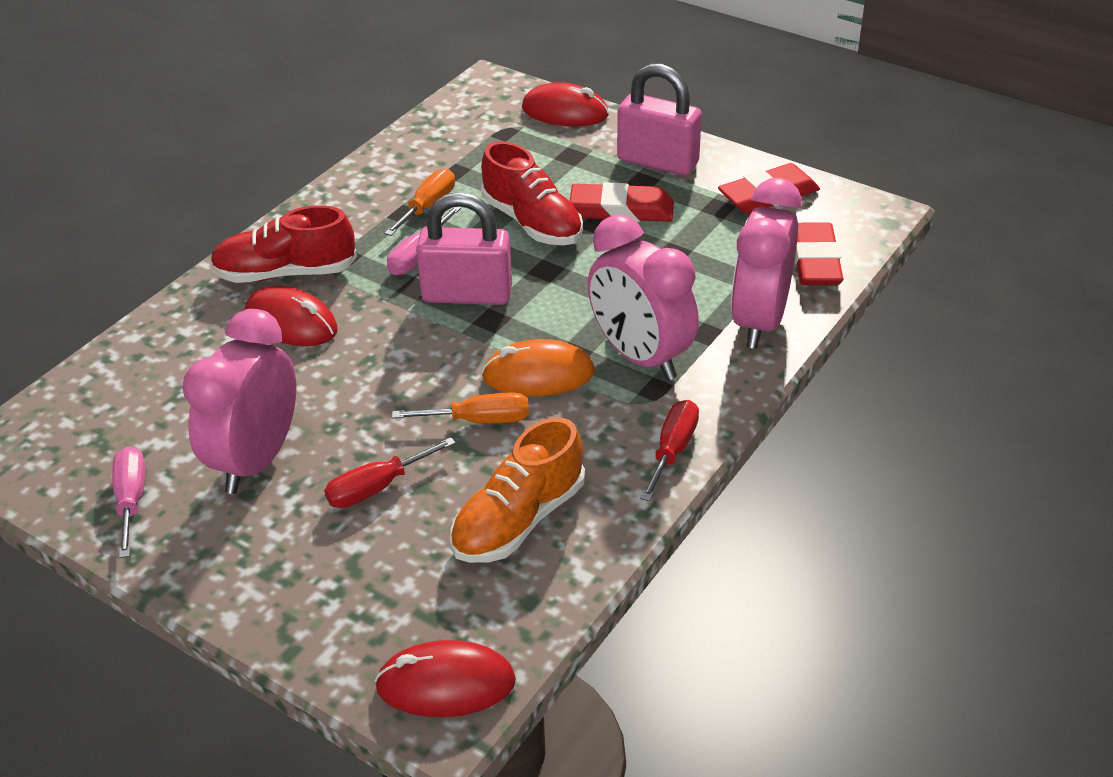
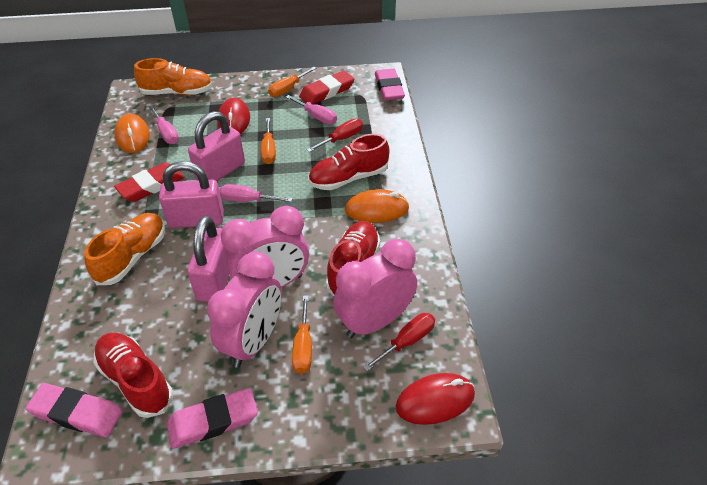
orange mouse: 1 -> 2
orange screwdriver: 2 -> 3
orange shoe: 1 -> 2
pink eraser: 0 -> 3
pink padlock: 2 -> 3
pink screwdriver: 2 -> 3
red eraser: 3 -> 2
red mouse: 3 -> 2
red shoe: 2 -> 3

